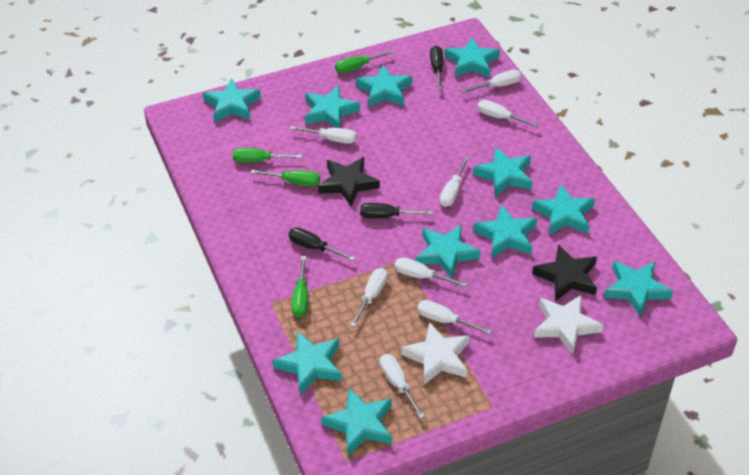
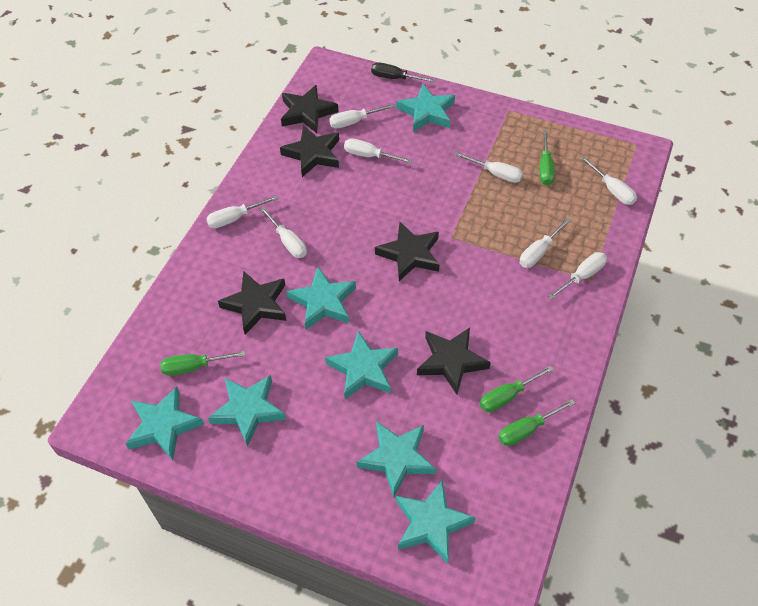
black screwdriver: 3 -> 1
black star: 2 -> 5
turquoise star: 11 -> 7
white star: 2 -> 0

